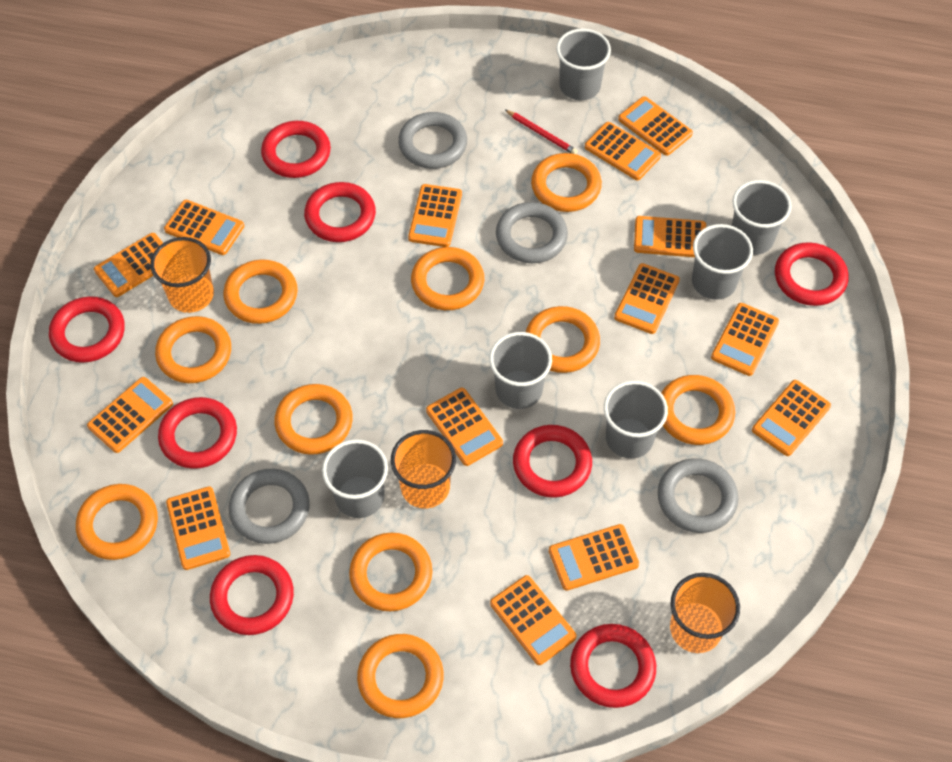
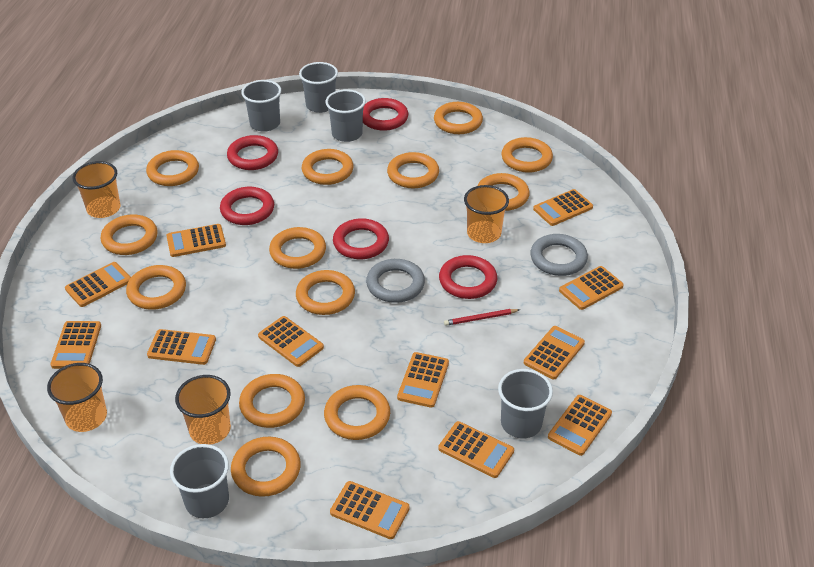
grey cup: 6 -> 5
grey ring: 4 -> 2
orange calculator: 14 -> 12
orange cup: 3 -> 4
orange ring: 10 -> 13
red ring: 8 -> 5

